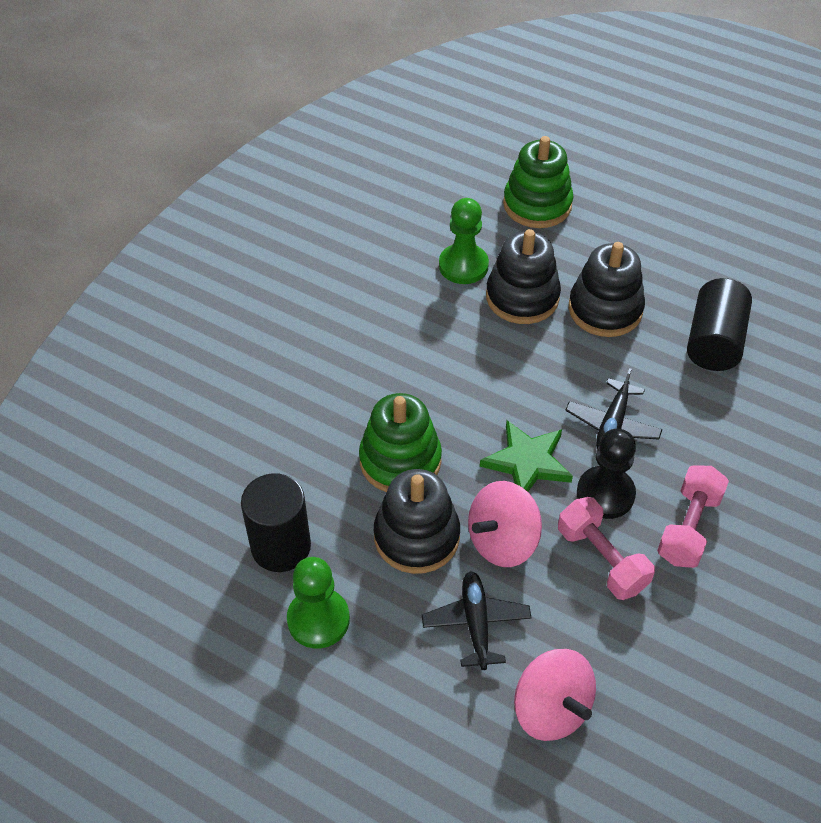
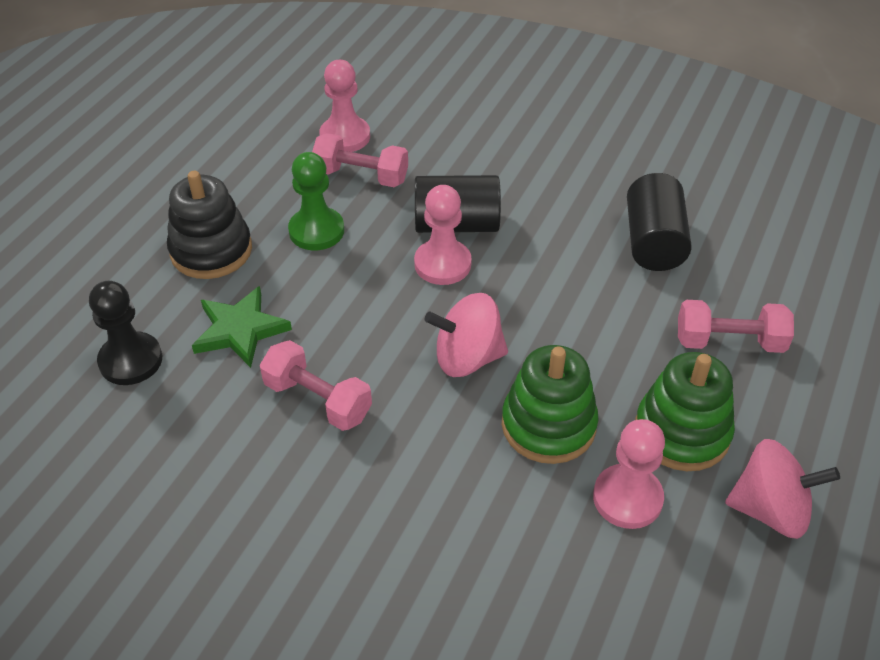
black plane: 2 -> 0
black stacking toy: 3 -> 1
green pawn: 2 -> 1
pink dumbbell: 2 -> 3
pink pawn: 0 -> 3

